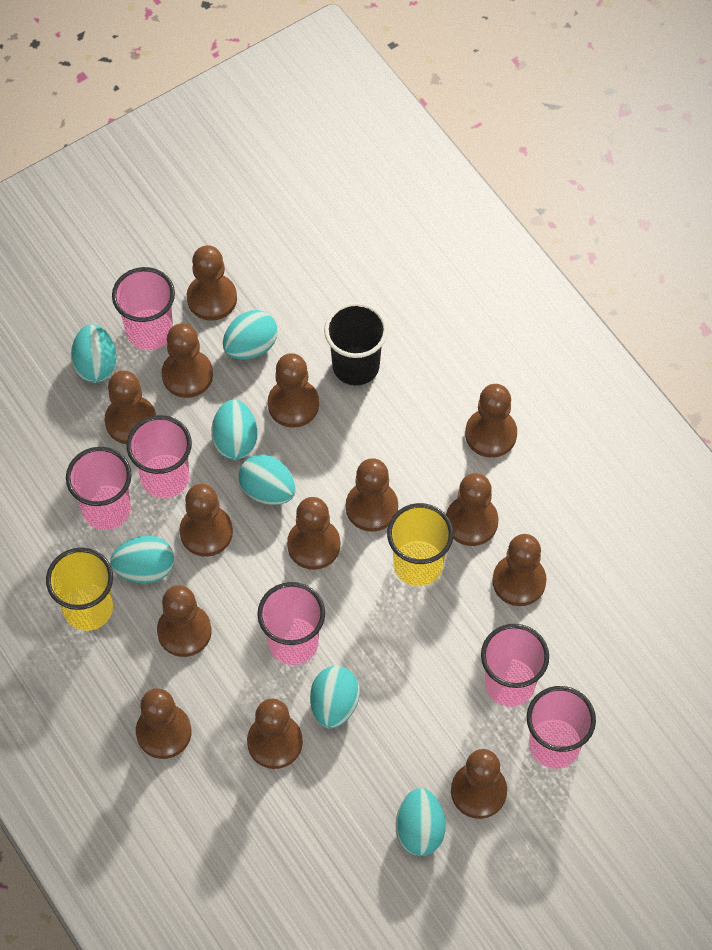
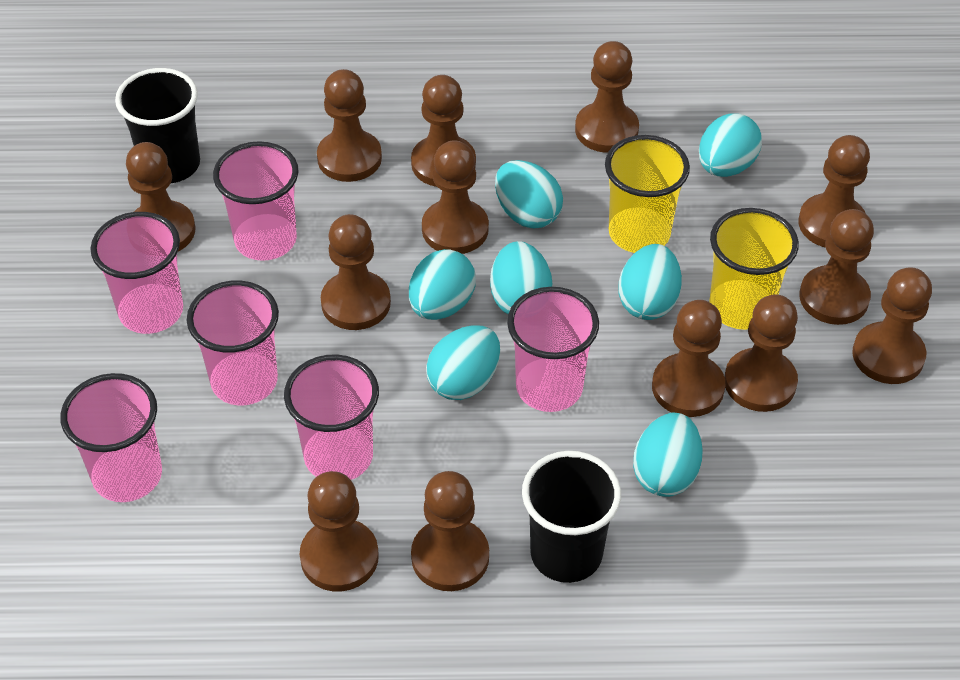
black cup: 1 -> 2
brown pawn: 14 -> 13

